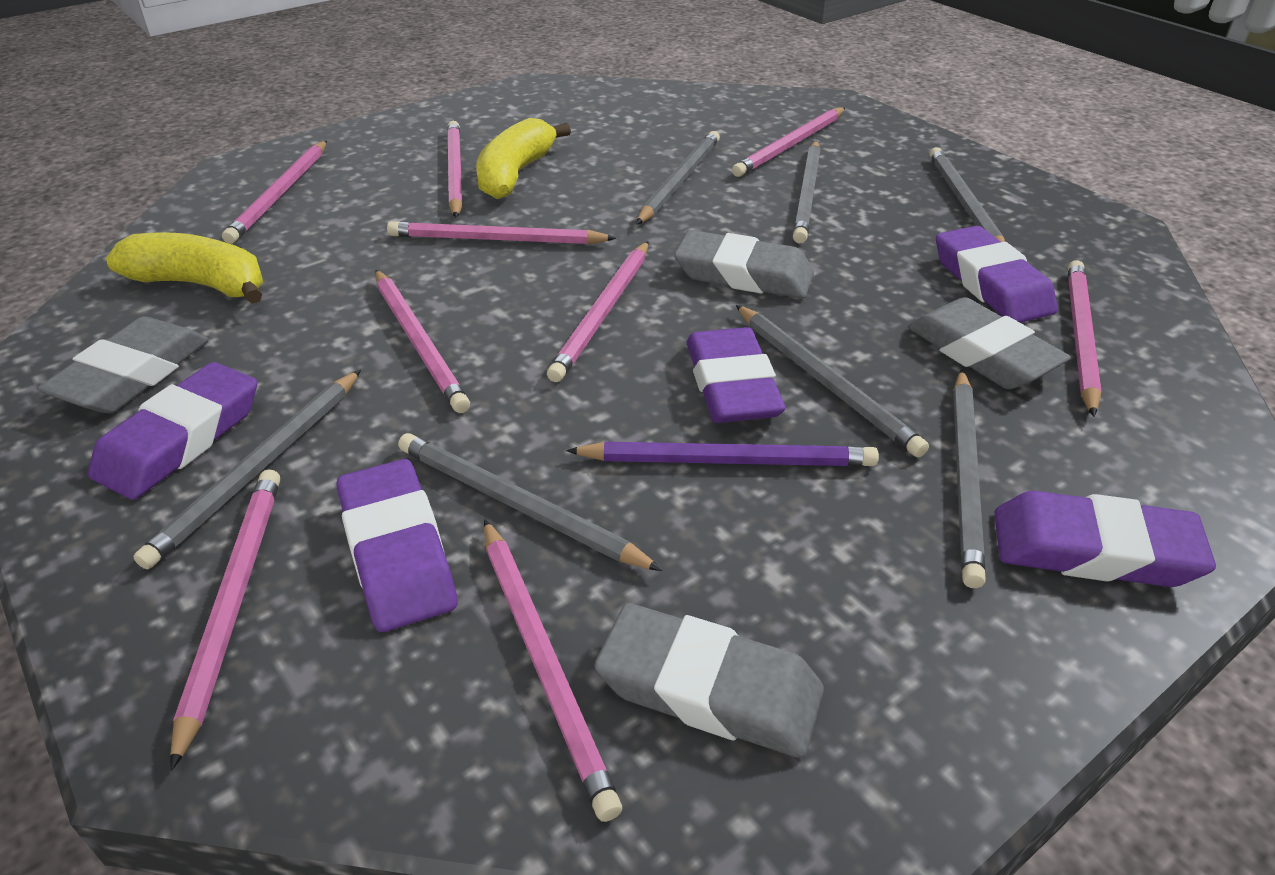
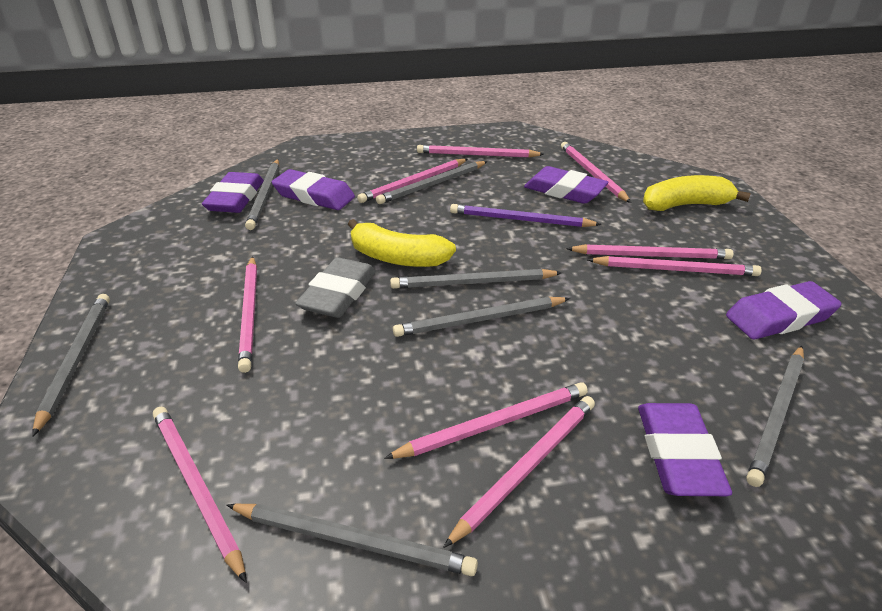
grey eraser: 4 -> 1

